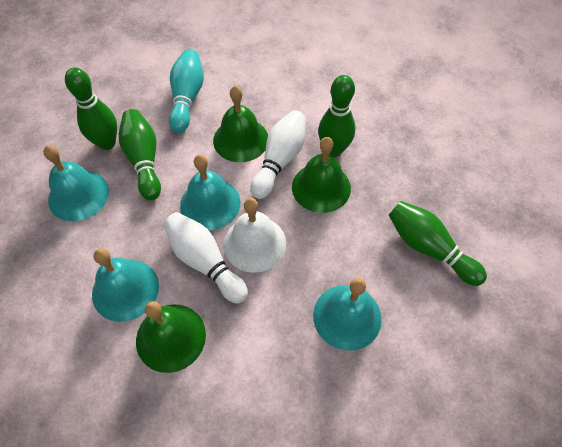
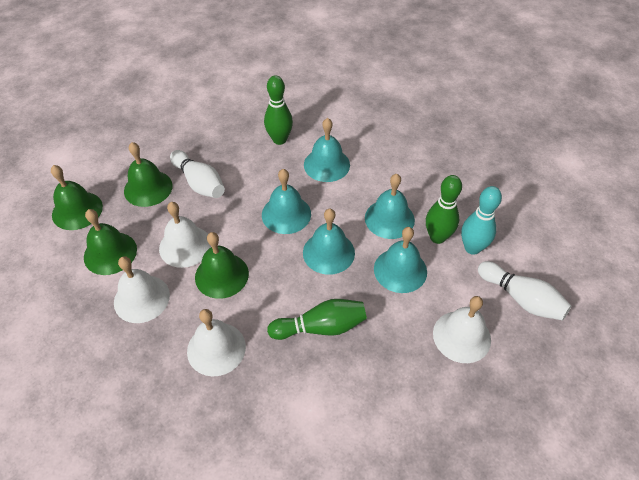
green bell: 3 -> 4
green bowling pin: 4 -> 3
turquoise bell: 4 -> 5
white bell: 1 -> 4

